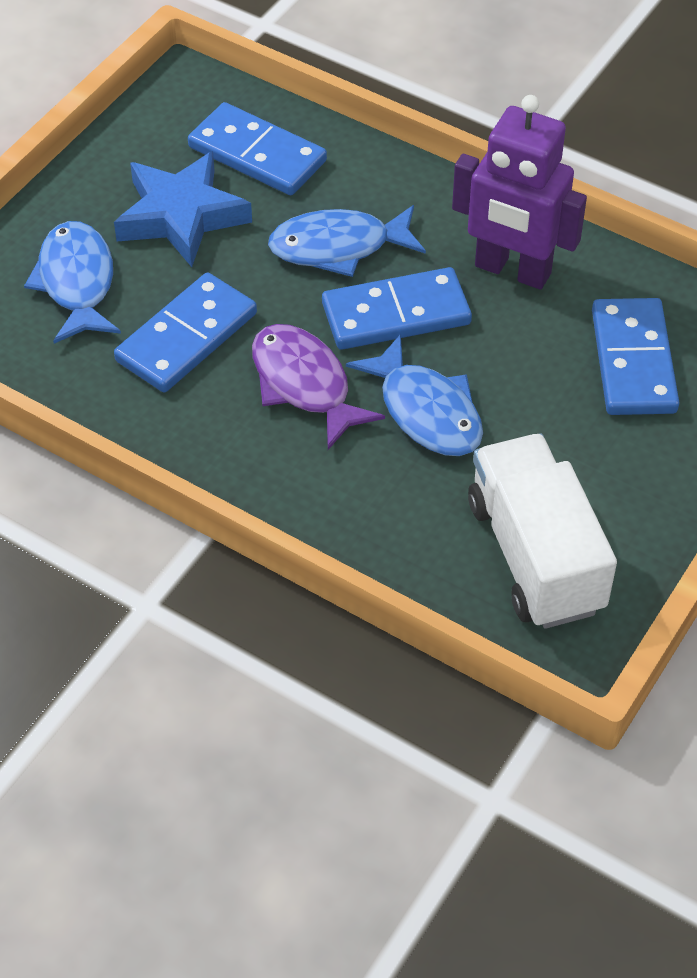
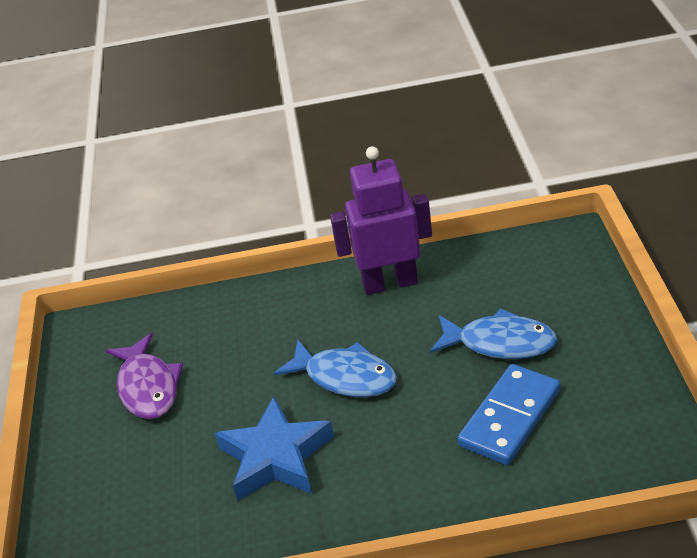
blue domino: 4 -> 1
blue fish: 3 -> 2
white truck: 1 -> 0

